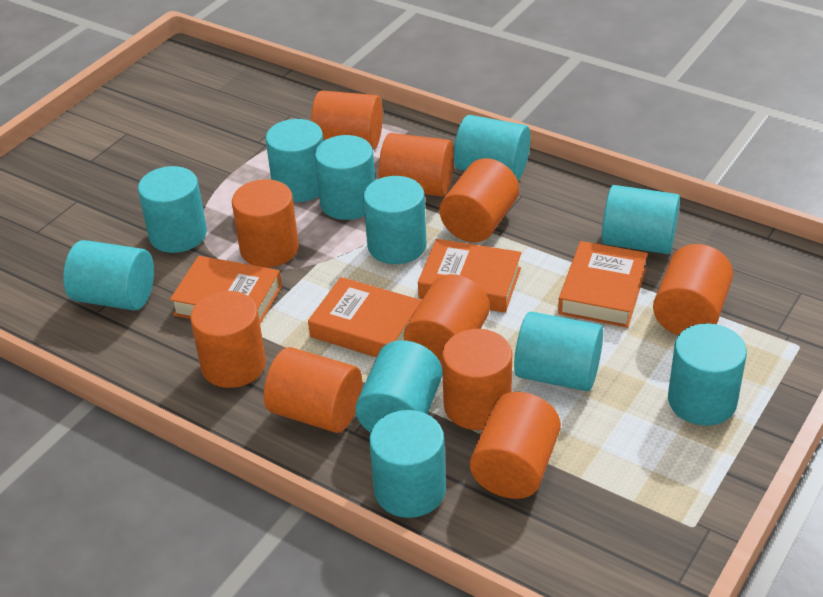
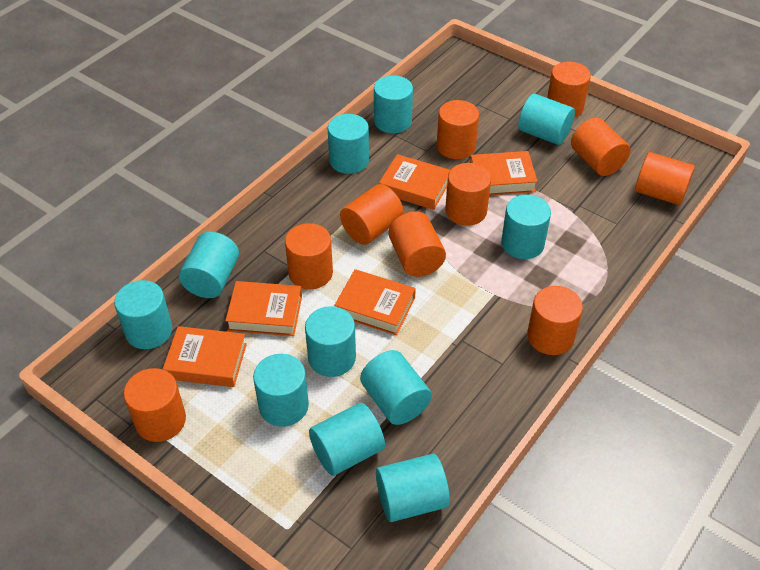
orange book: 4 -> 5

